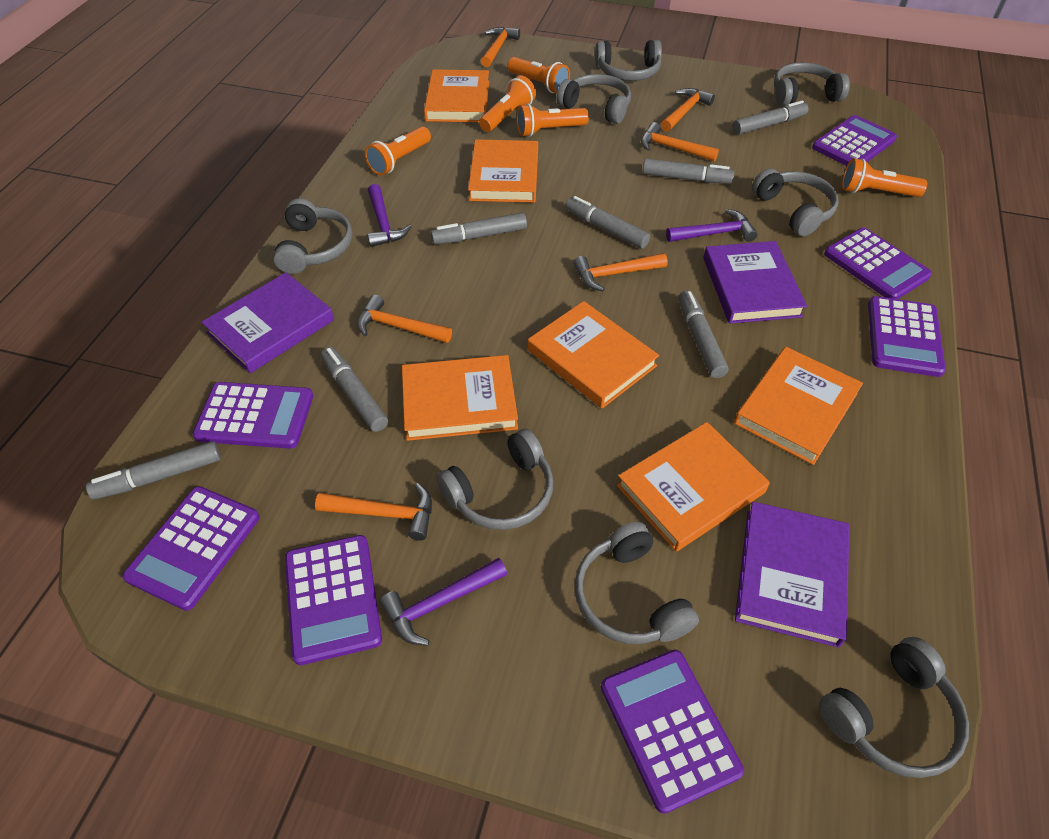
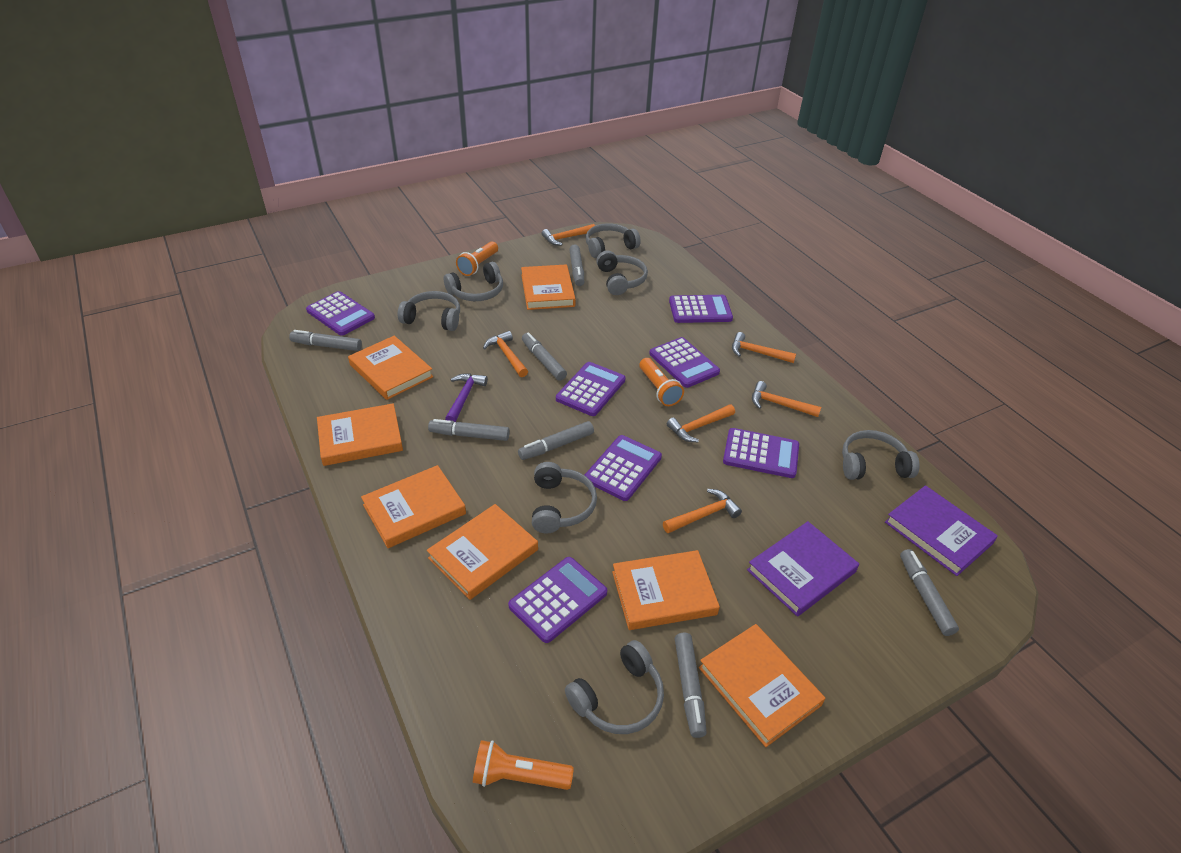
grey headphones: 8 -> 7
orange book: 6 -> 7
orange flashlight: 5 -> 3
purple book: 3 -> 2
purple hammer: 3 -> 1

